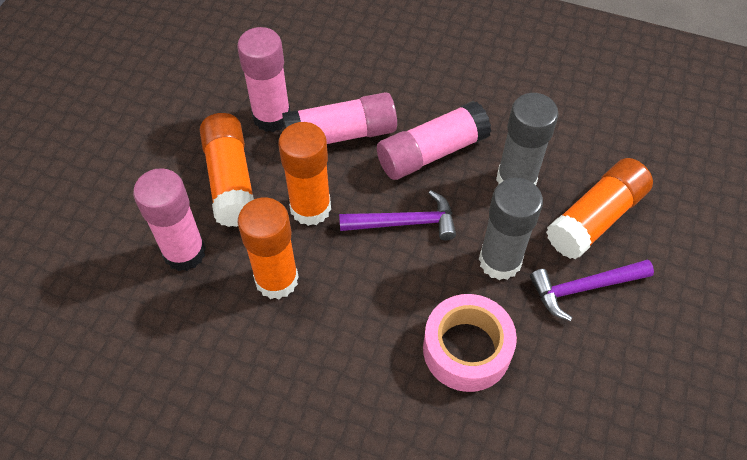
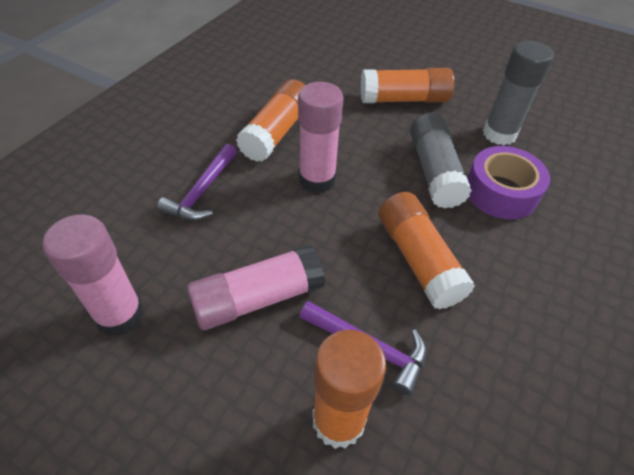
pink glue stick: 4 -> 3
pink tape: 1 -> 0
purple tape: 0 -> 1

